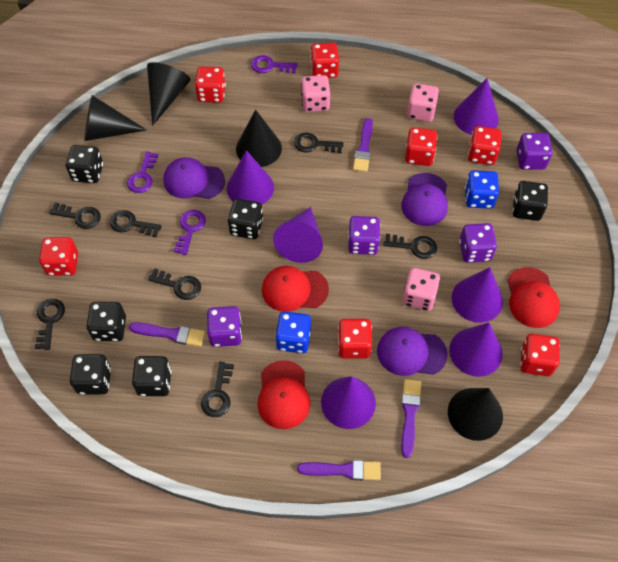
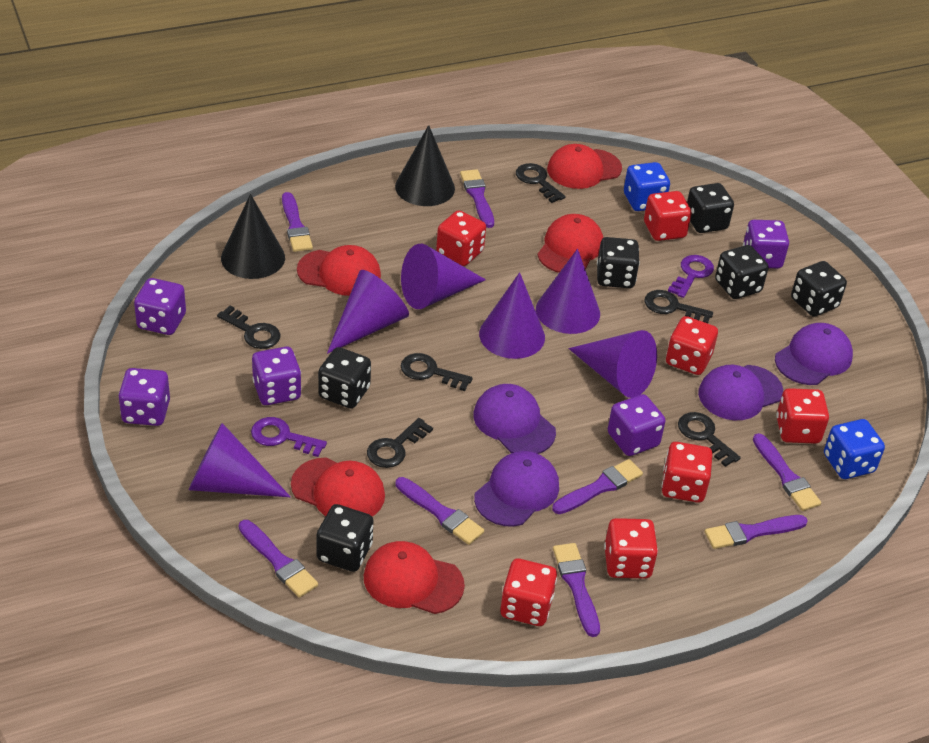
black cone: 4 -> 2
black key: 7 -> 6
pink dice: 3 -> 0
purple brush: 4 -> 8
purple cap: 3 -> 4
purple dice: 4 -> 5
purple key: 3 -> 2
red cap: 3 -> 5

